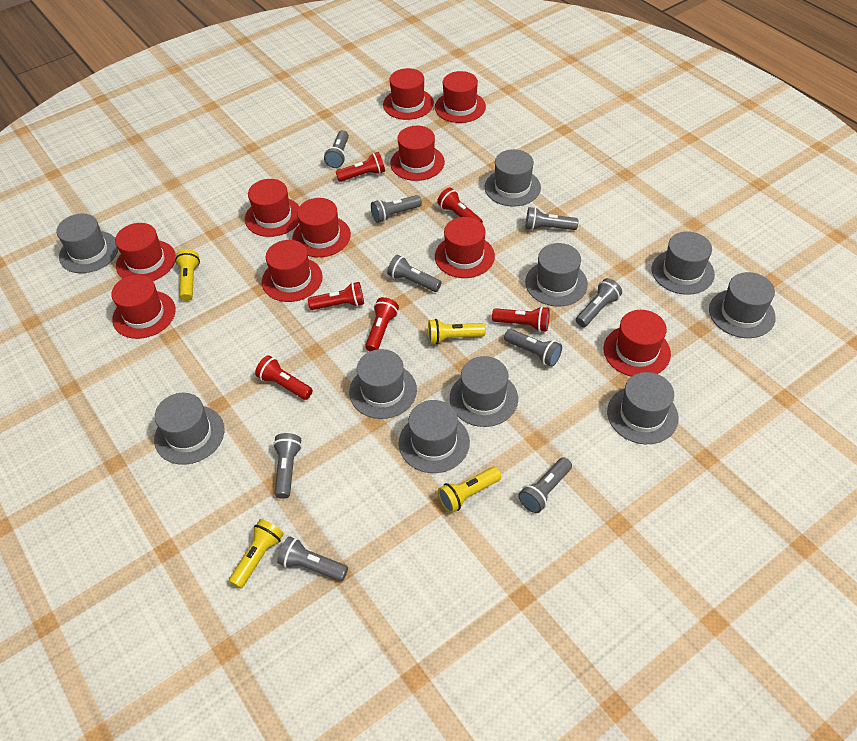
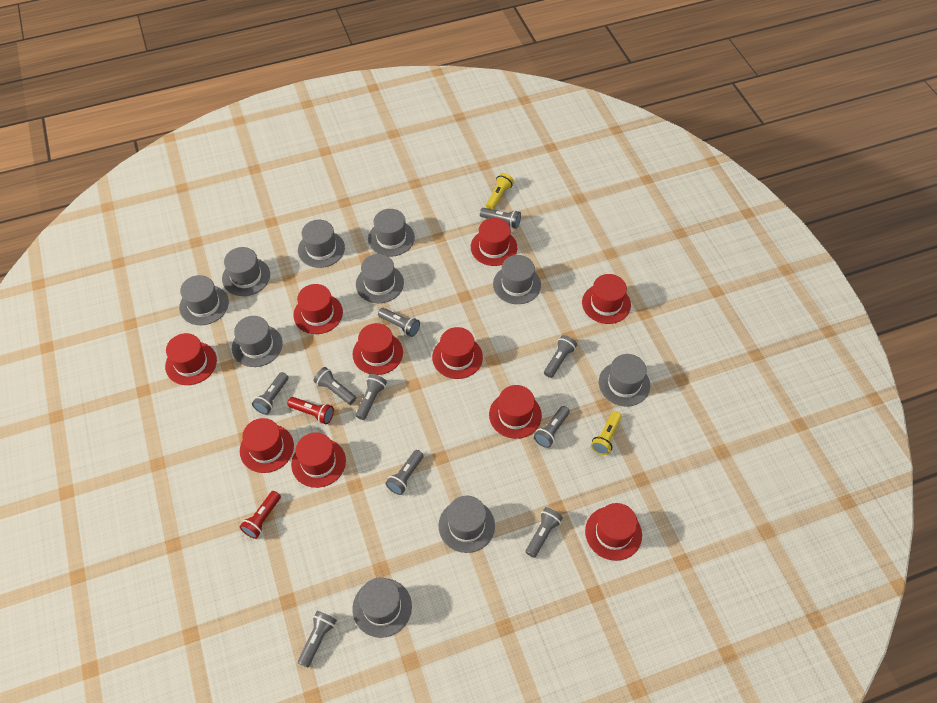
grey flashlight: 9 -> 10
red flashlight: 6 -> 2
yellow flashlight: 4 -> 2

